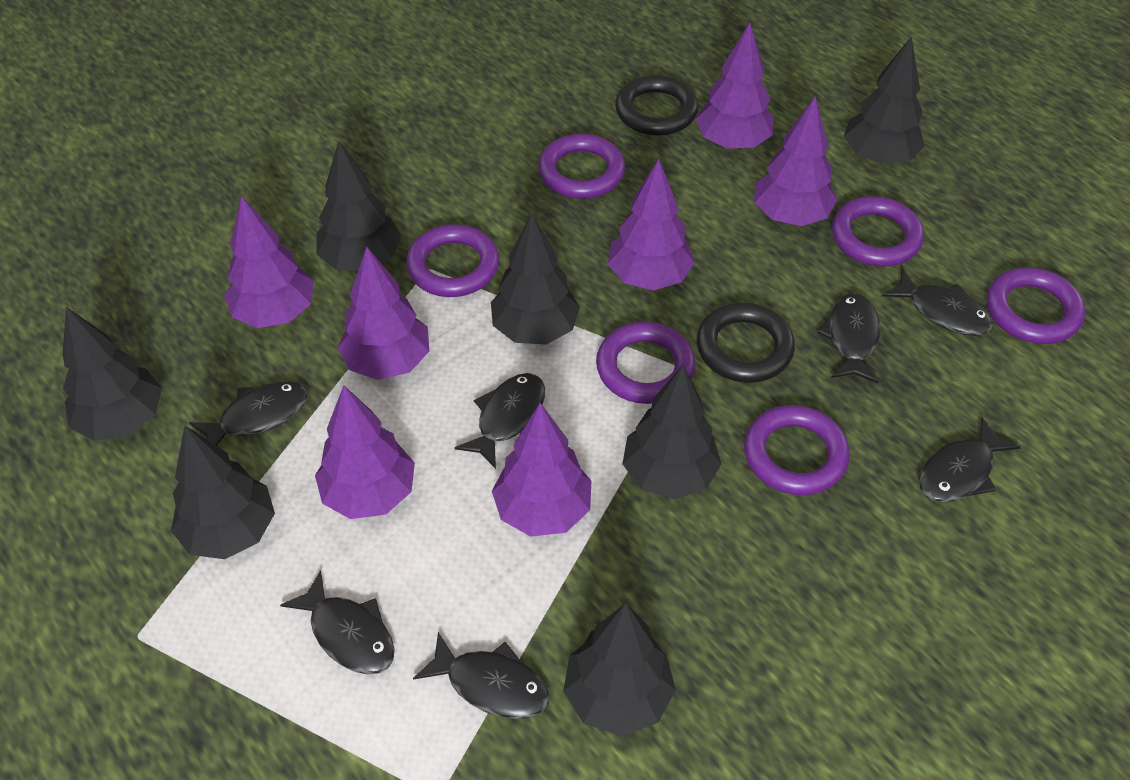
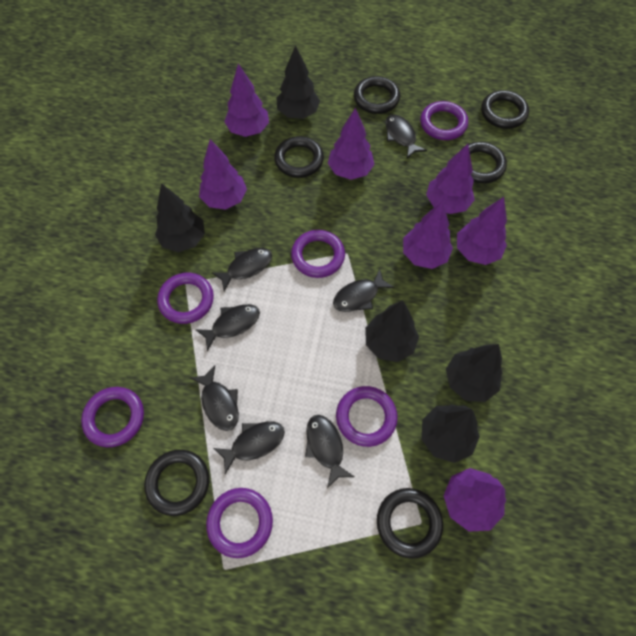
black ring: 2 -> 6
black tree: 7 -> 5

